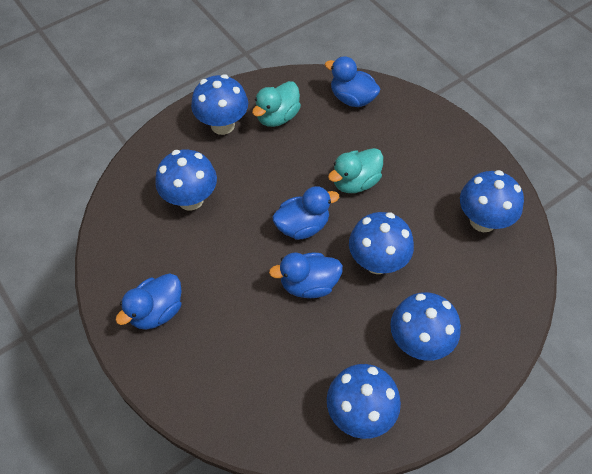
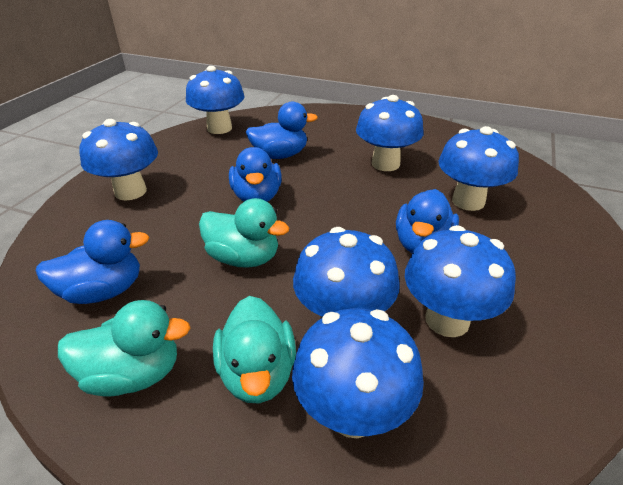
blue mushroom: 6 -> 7
turquoise duck: 2 -> 3

